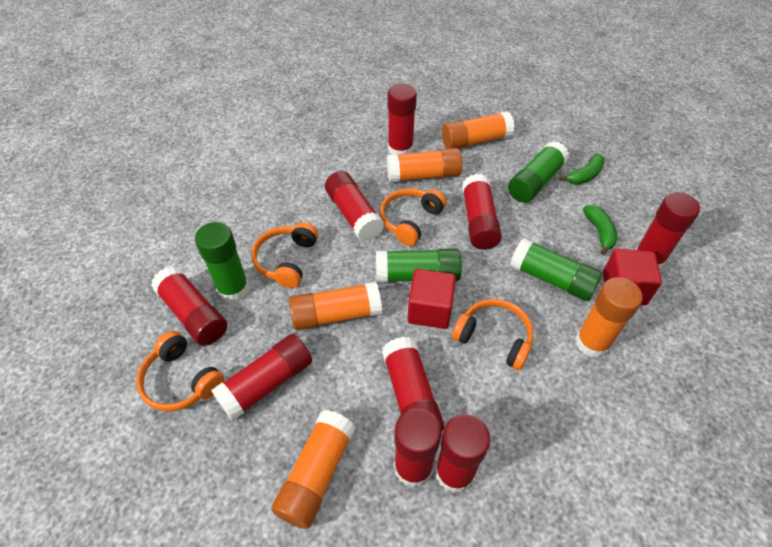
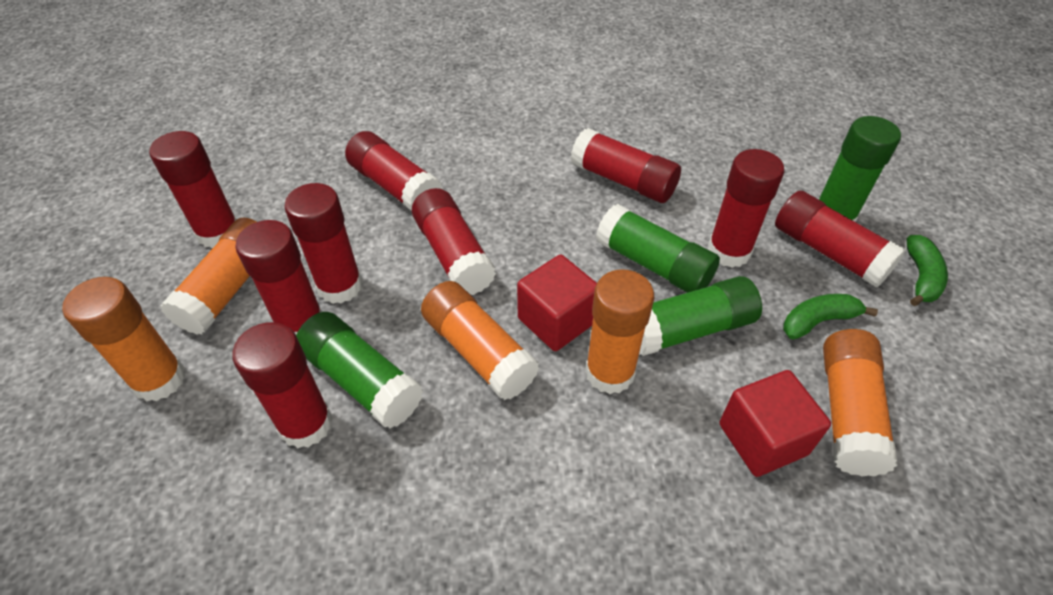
orange headphones: 4 -> 0

